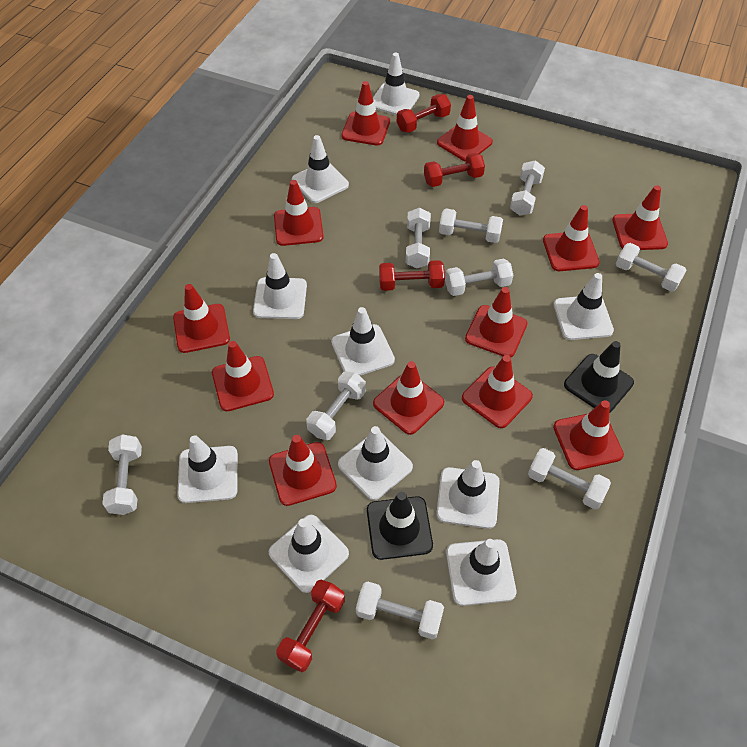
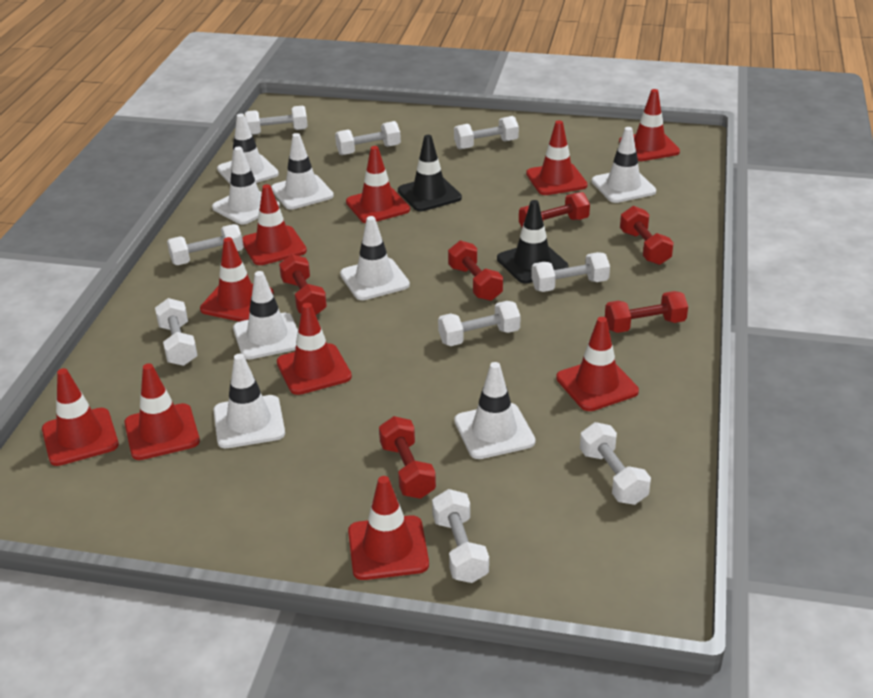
red dumbbell: 4 -> 6
red traffic cone: 12 -> 10
white traffic cone: 10 -> 8

